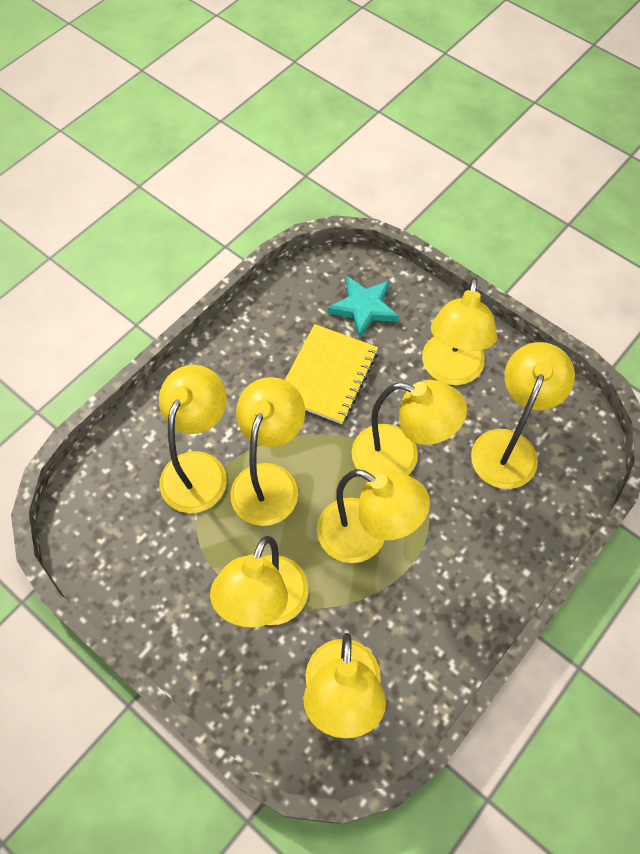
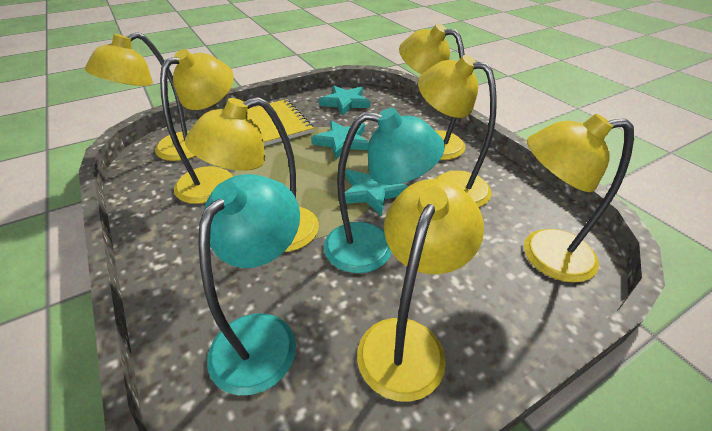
turquoise lamp: 0 -> 2
turquoise star: 1 -> 3
yellow lamp: 8 -> 7

